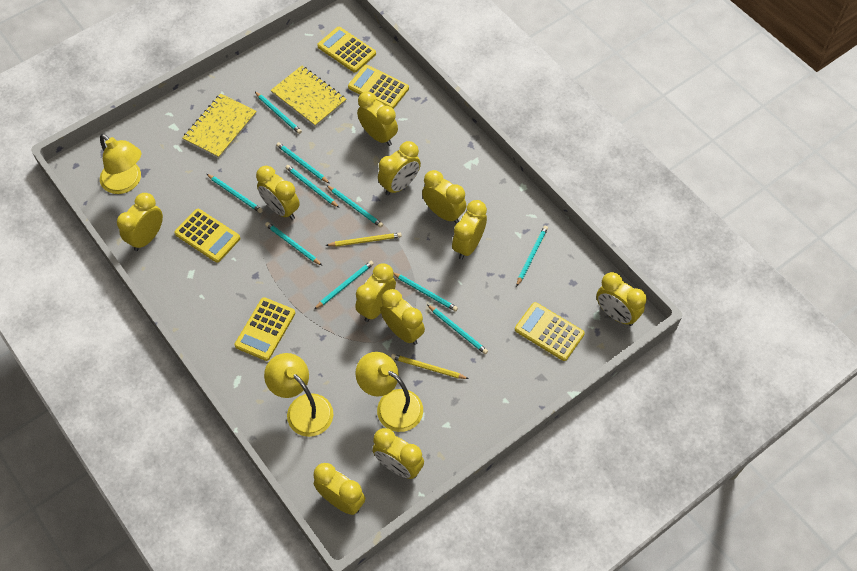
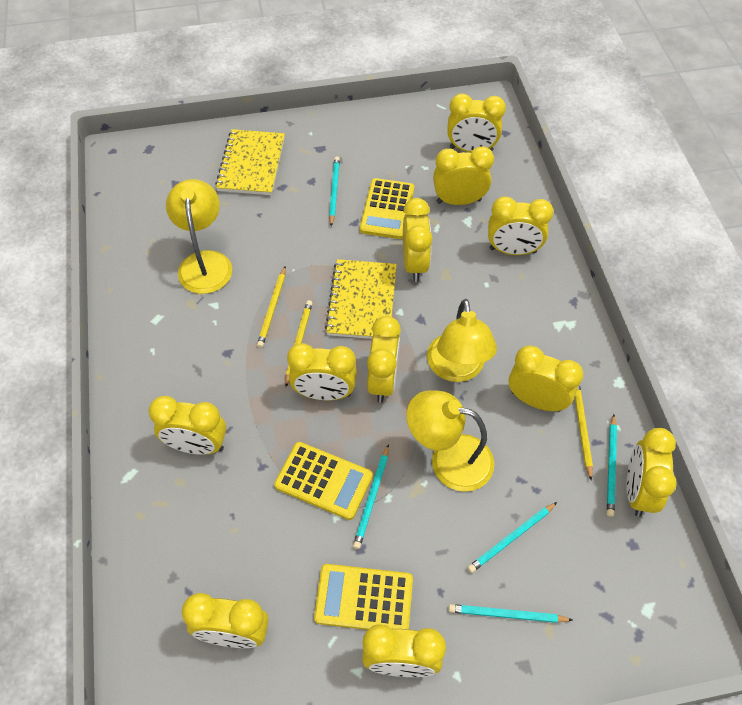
turquoise pencil: 10 -> 5
yellow calculator: 5 -> 3
yellow pencil: 2 -> 3

